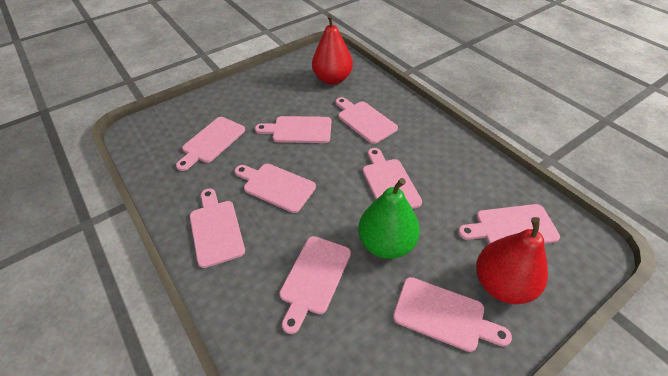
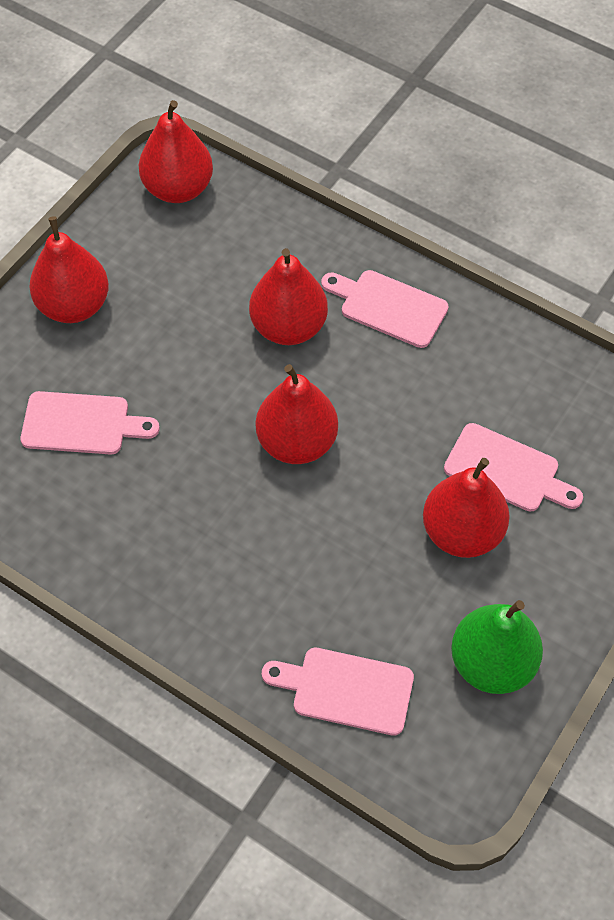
pink cutting board: 9 -> 4
red pear: 2 -> 5

